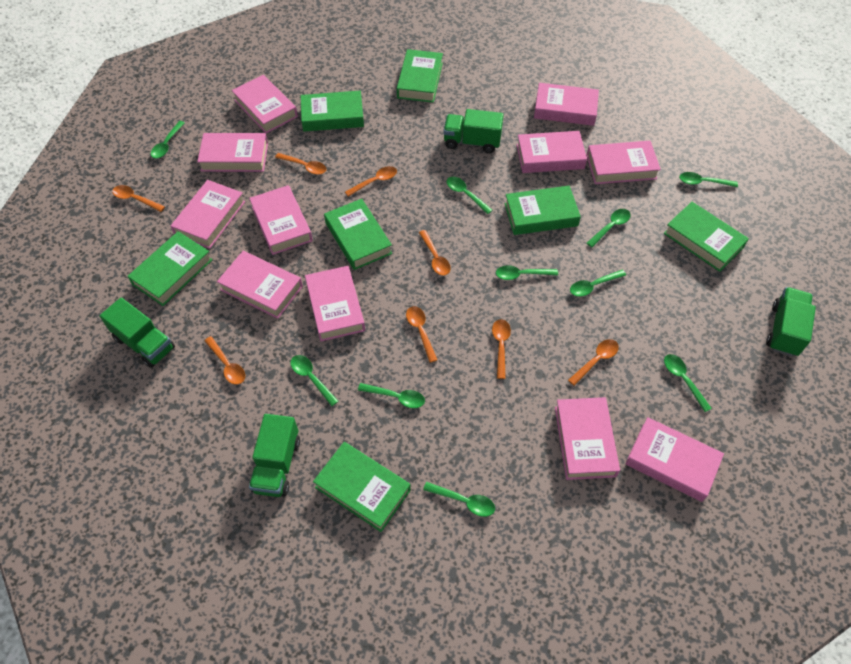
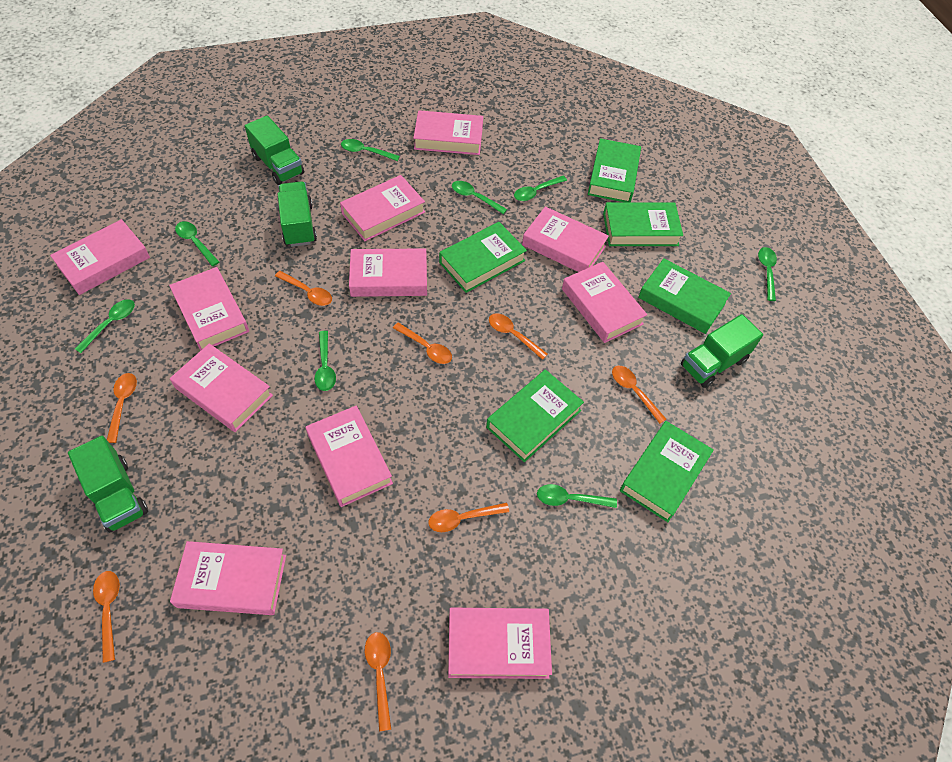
green book: 7 -> 6
green spoon: 10 -> 8

